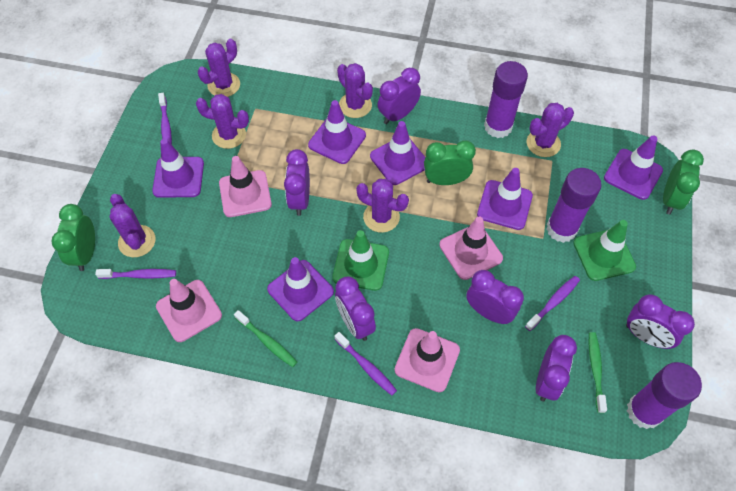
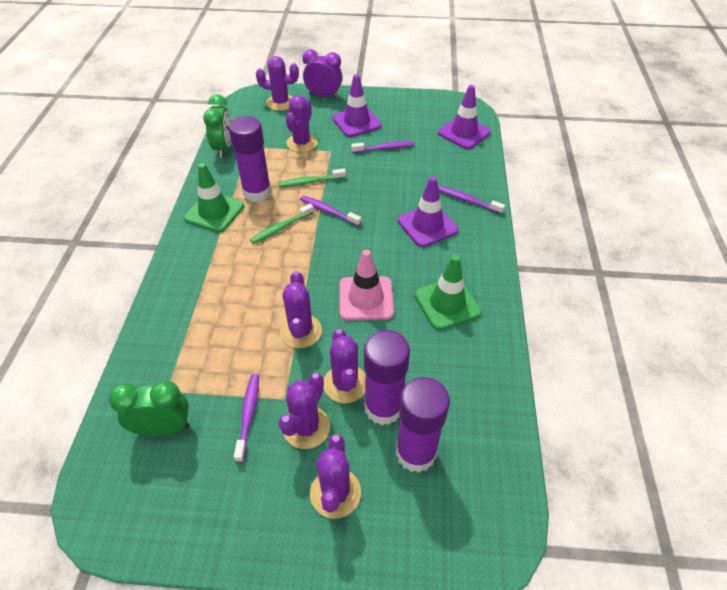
green clock: 3 -> 2
pink traffic cone: 4 -> 1
purple clock: 6 -> 1
purple traffic cone: 6 -> 3

